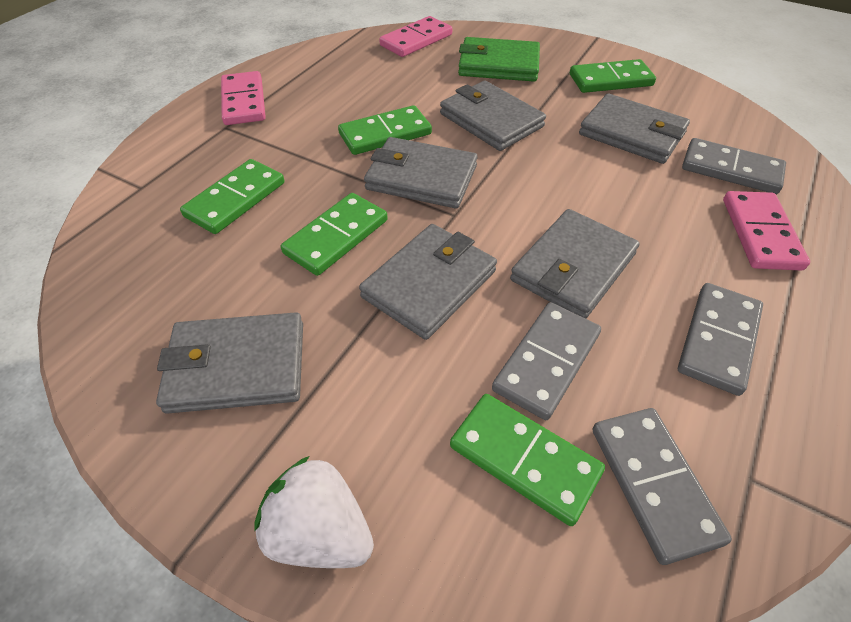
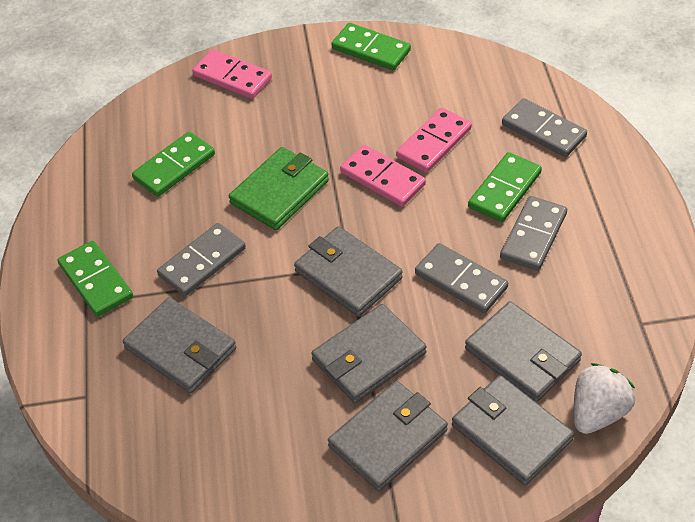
green domino: 5 -> 4

